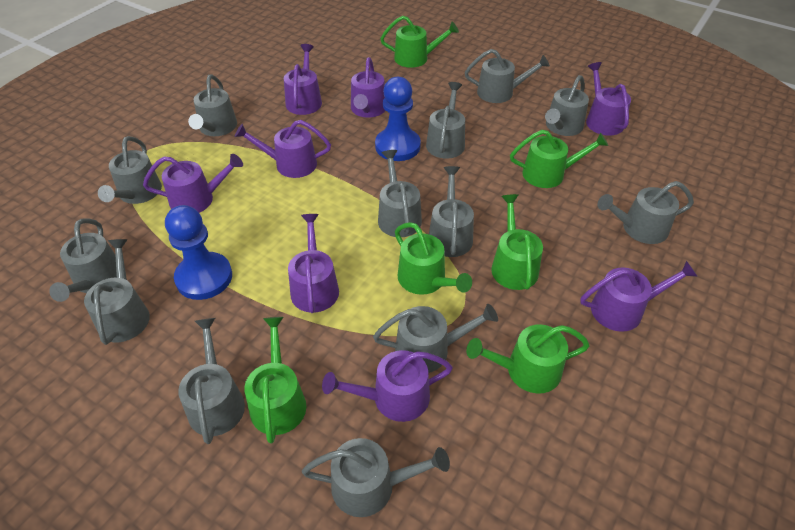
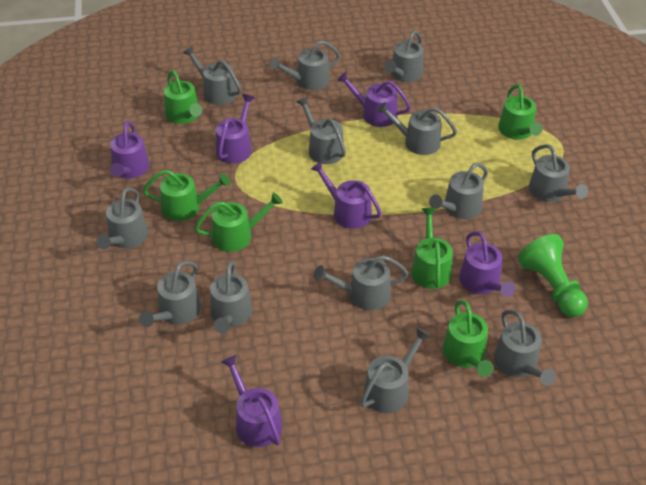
blue pawn: 2 -> 0
green pawn: 0 -> 1
purple watering can: 8 -> 6

